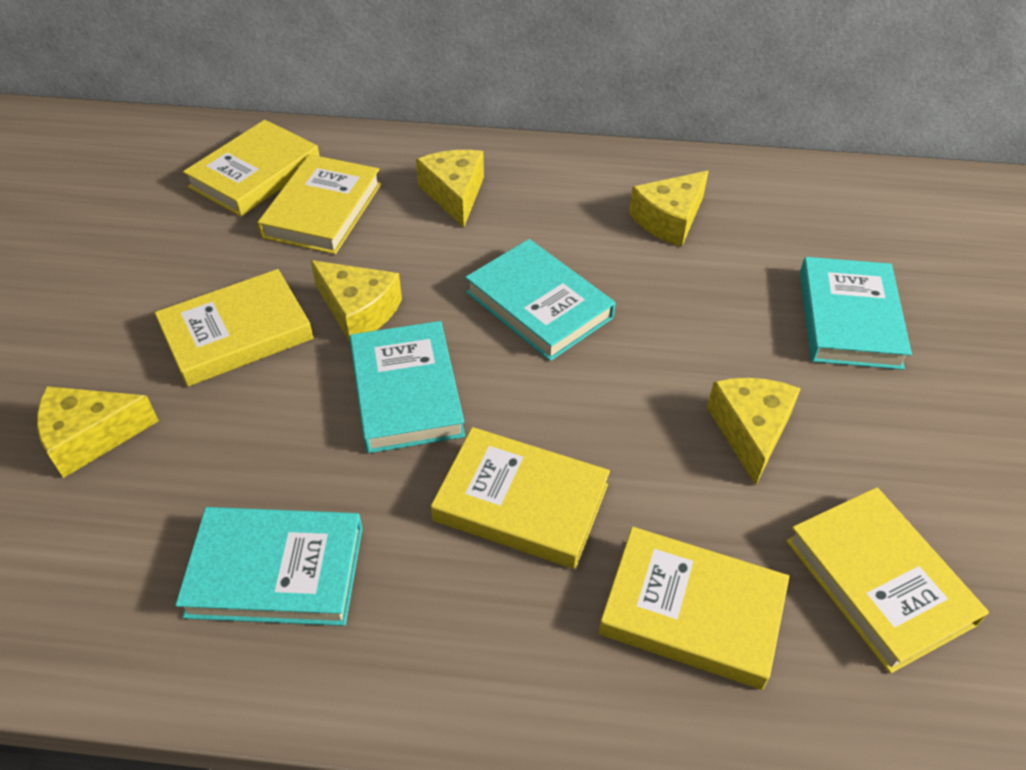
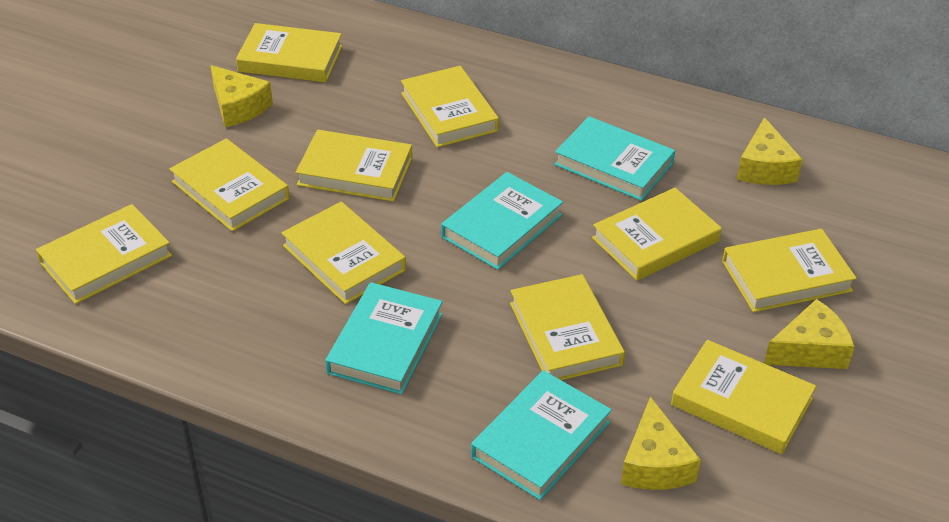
yellow book: 6 -> 10
yellow cheese: 5 -> 4

